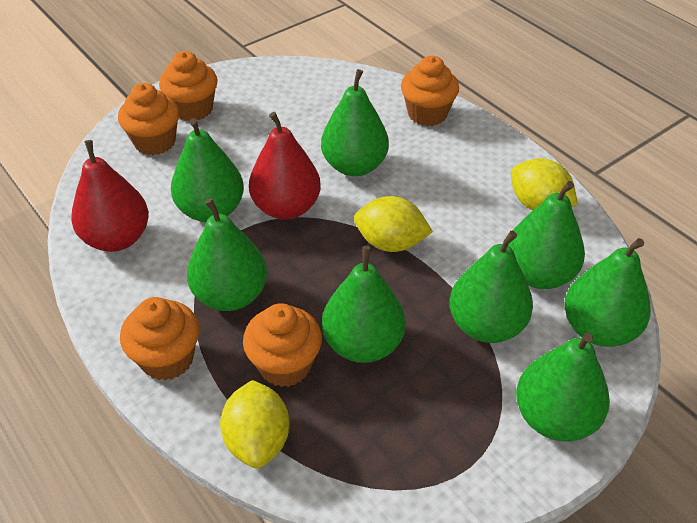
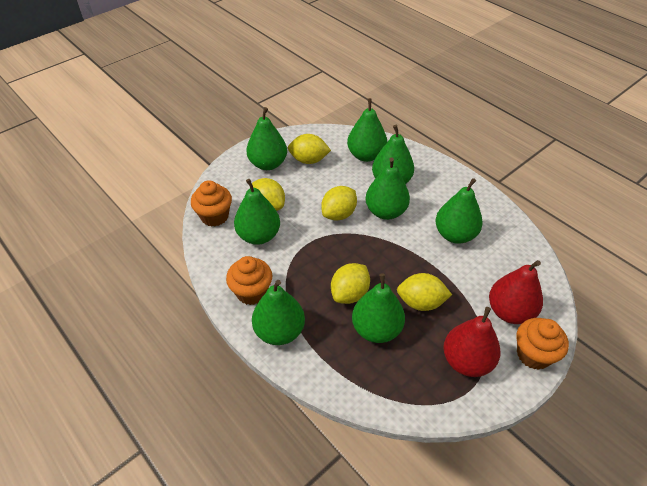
orange cupcake: 5 -> 3
yellow lemon: 3 -> 5

